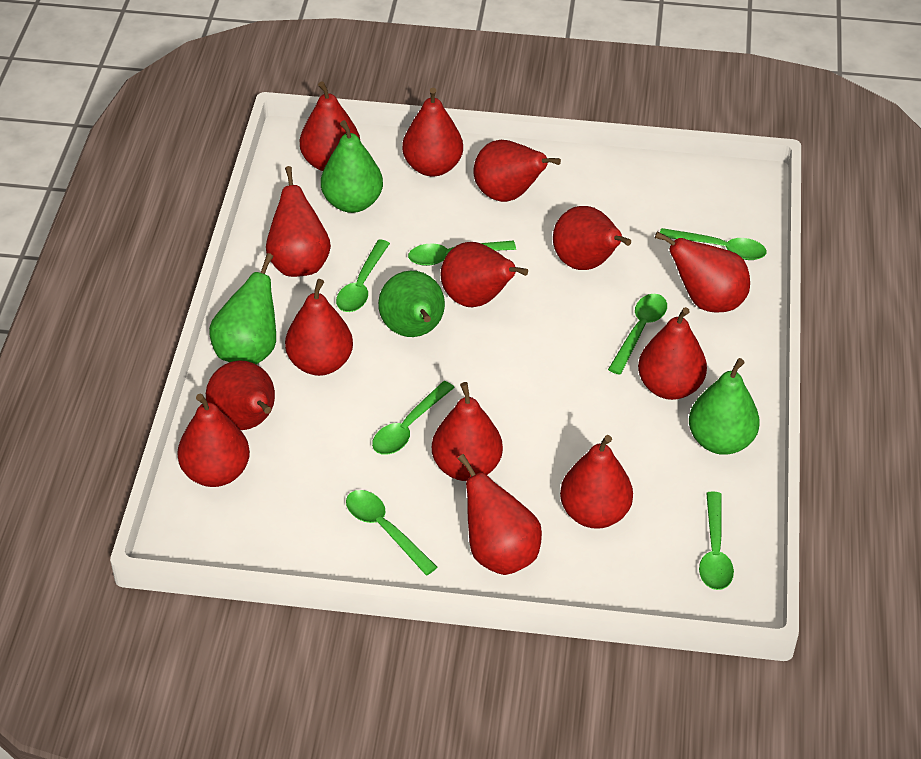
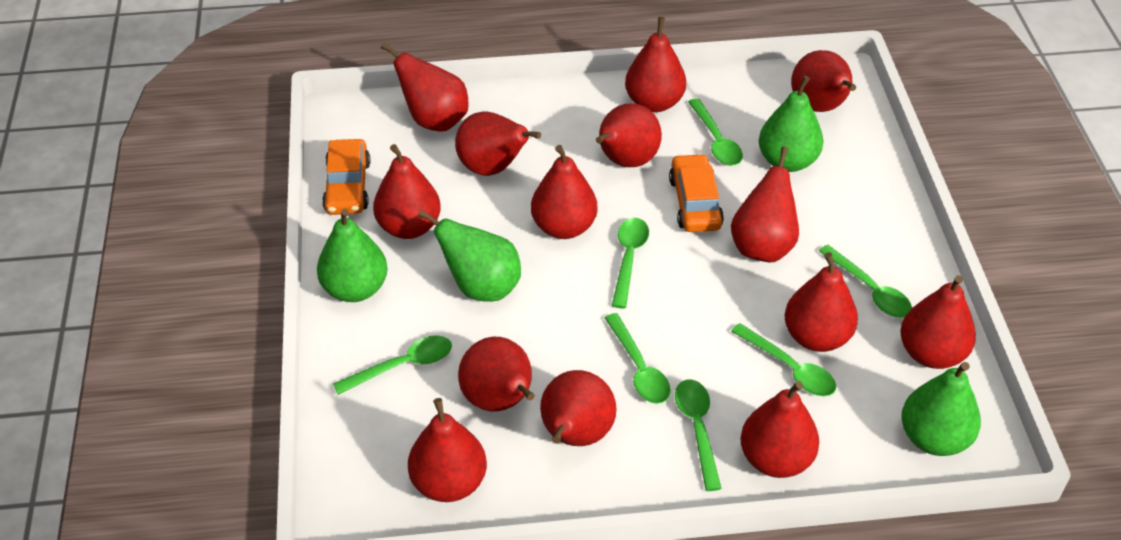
orange car: 0 -> 2

